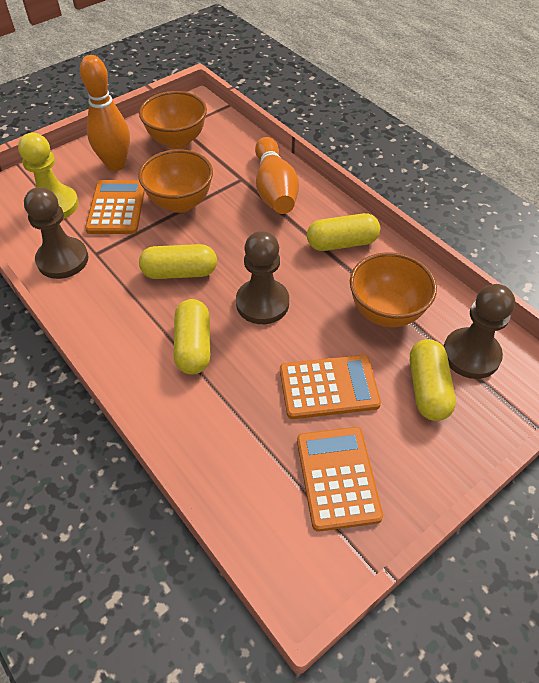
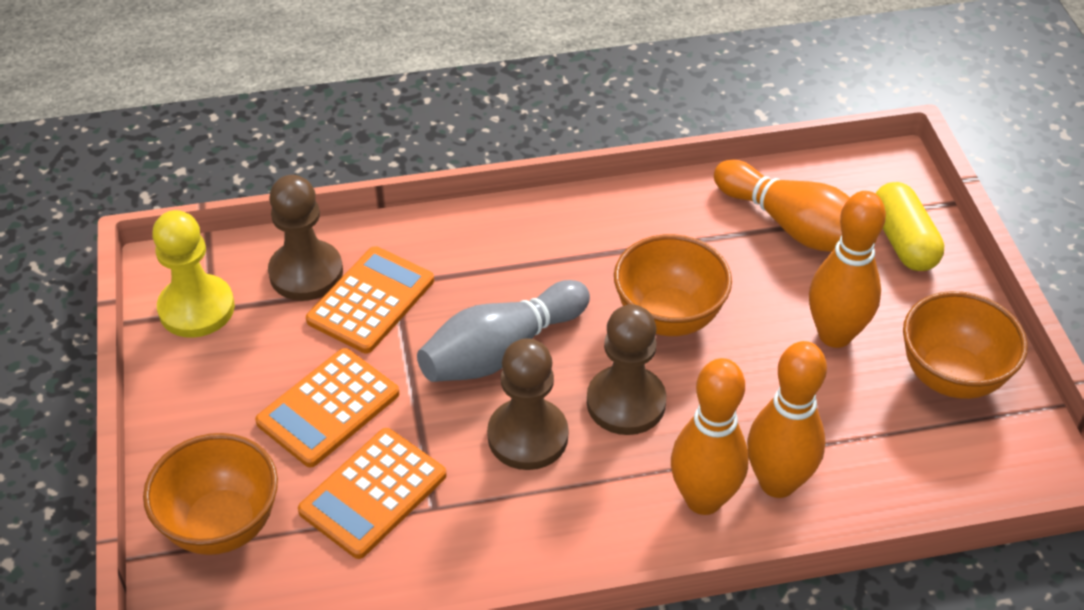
grey bowling pin: 0 -> 1
orange bowling pin: 2 -> 4
yellow capsule: 4 -> 1

